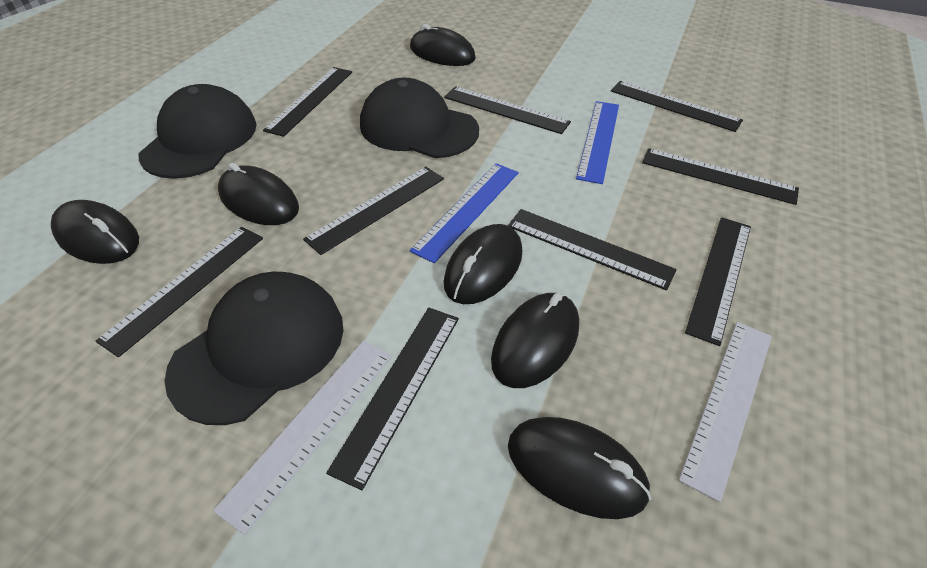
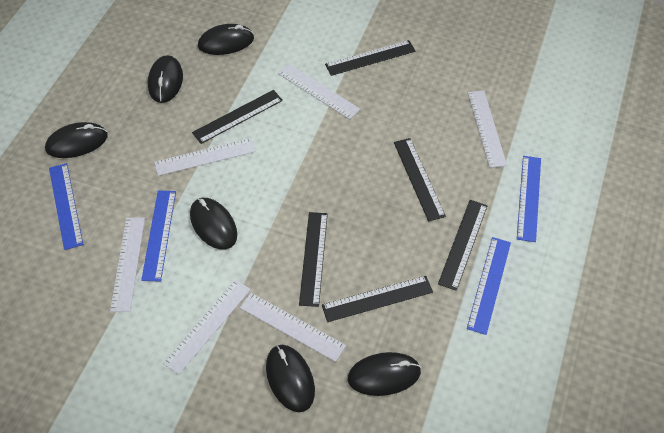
black cap: 3 -> 0
black ruler: 9 -> 6
blue ruler: 2 -> 4
white ruler: 2 -> 6

